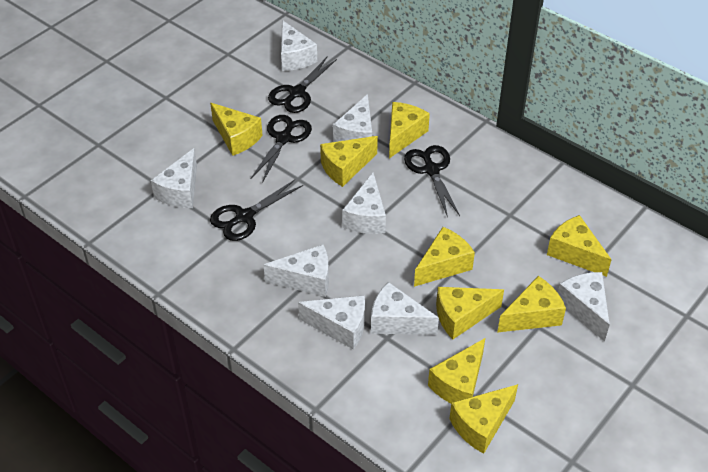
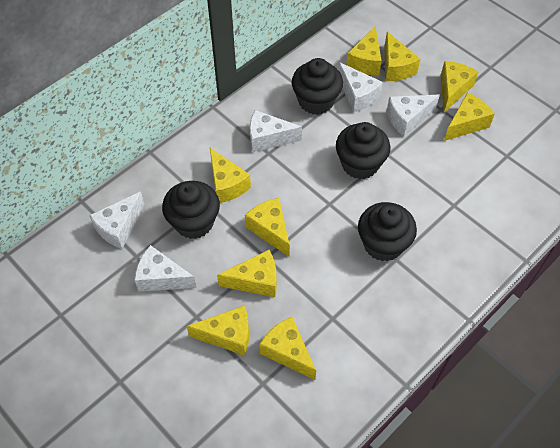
black cupcake: 0 -> 4
black scissors: 4 -> 0
white cheese: 8 -> 5

